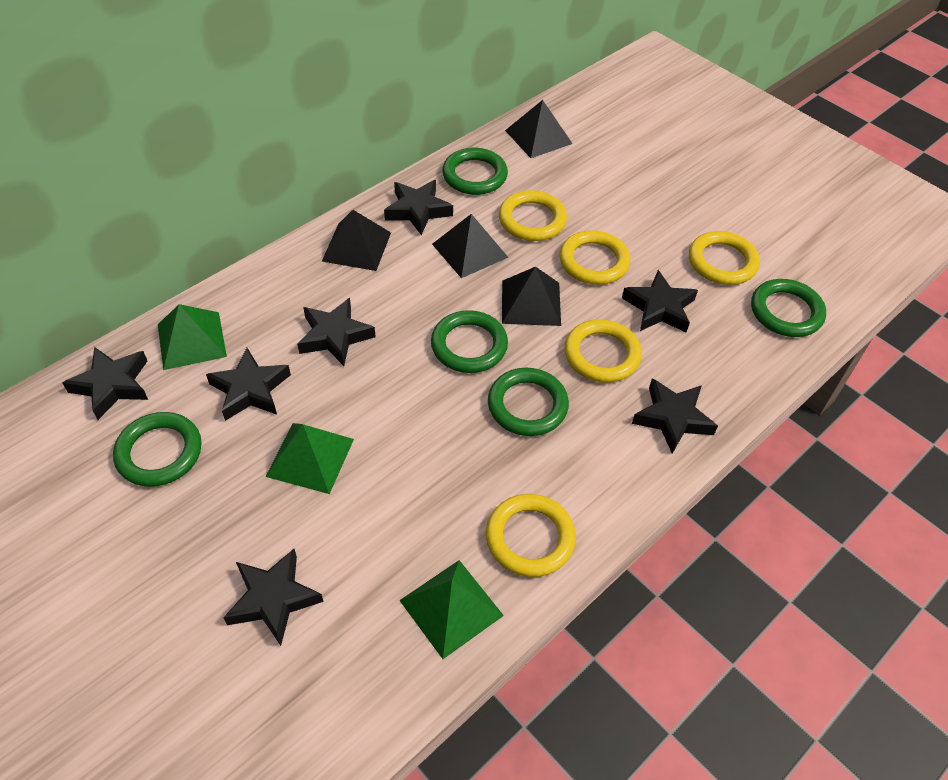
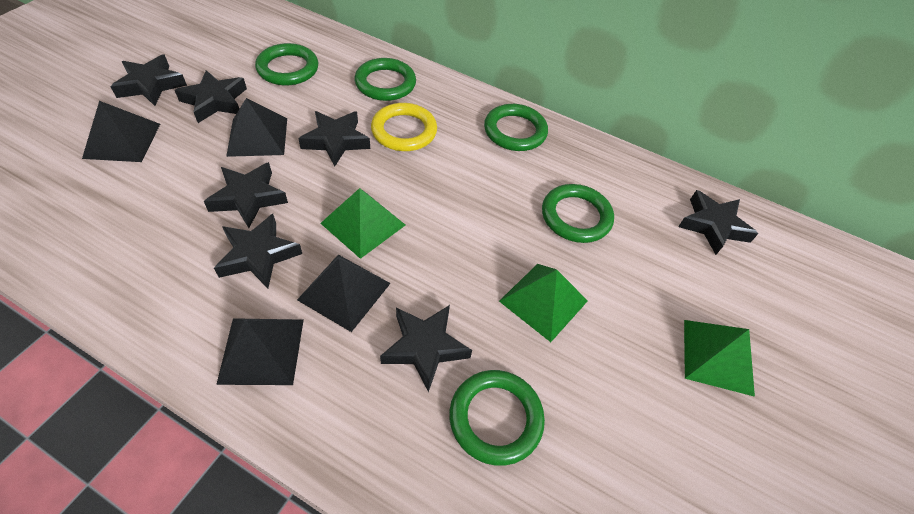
yellow ring: 5 -> 1

